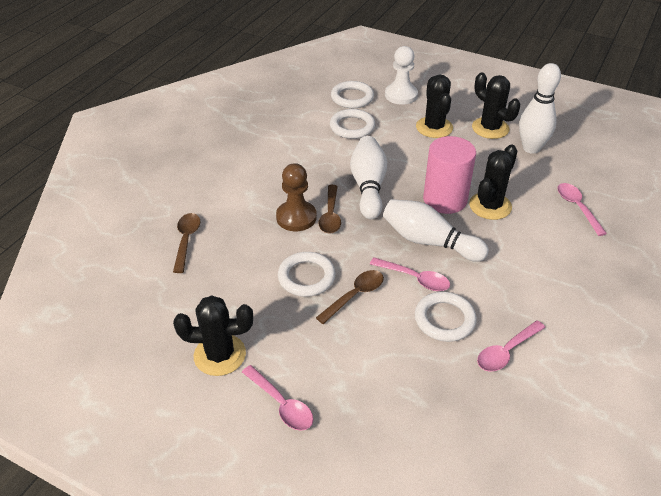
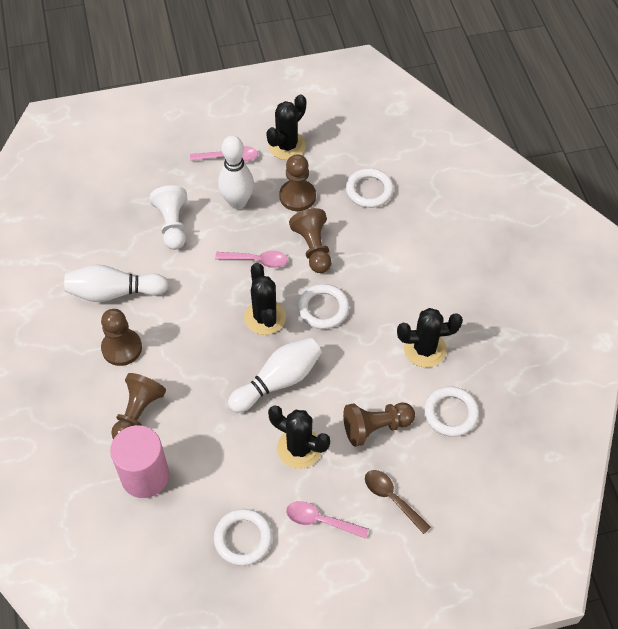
brown pawn: 1 -> 5
brown spoon: 3 -> 1
pink spoon: 4 -> 3

